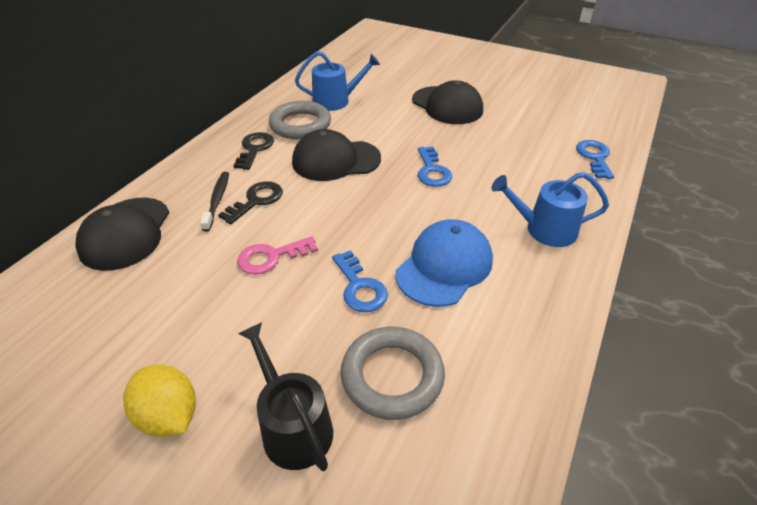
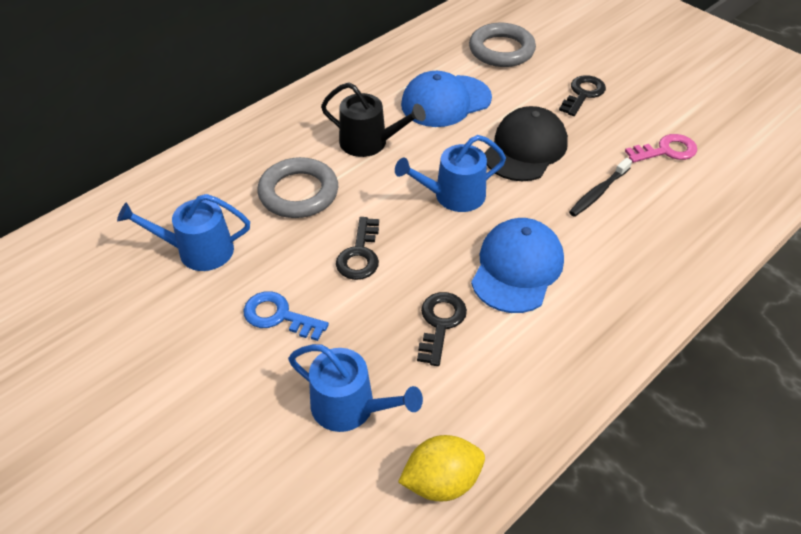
black cap: 3 -> 1
black key: 2 -> 3
blue cap: 1 -> 2
blue key: 3 -> 1
blue watering can: 2 -> 3

